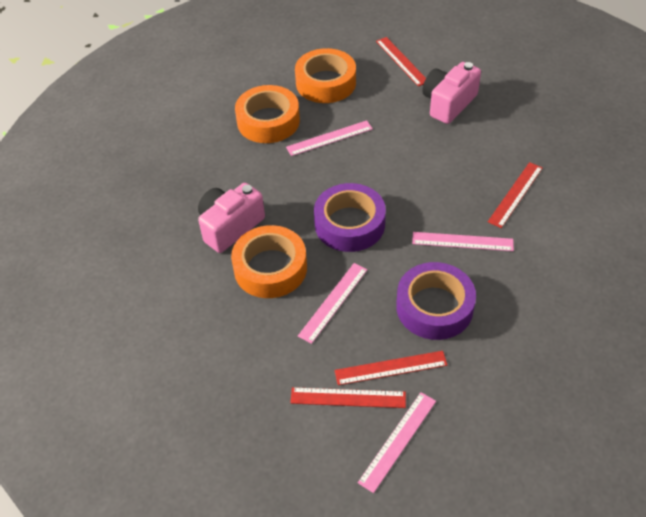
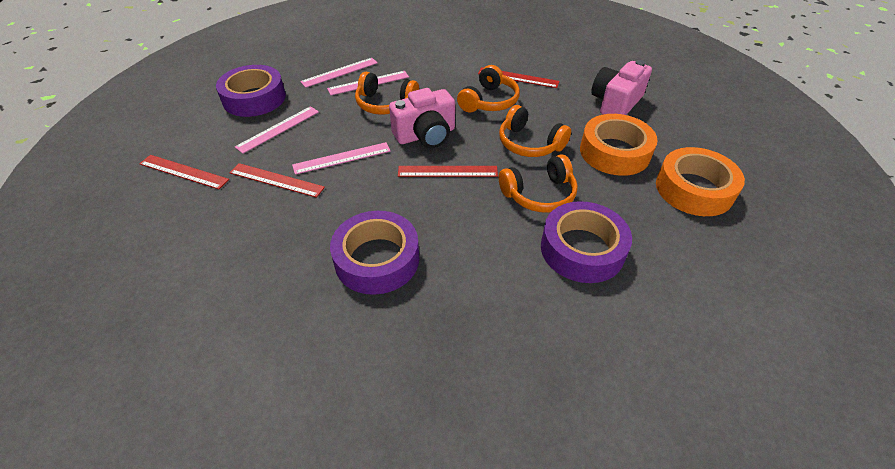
orange headphones: 0 -> 4
orange tape: 3 -> 2
purple tape: 2 -> 3

